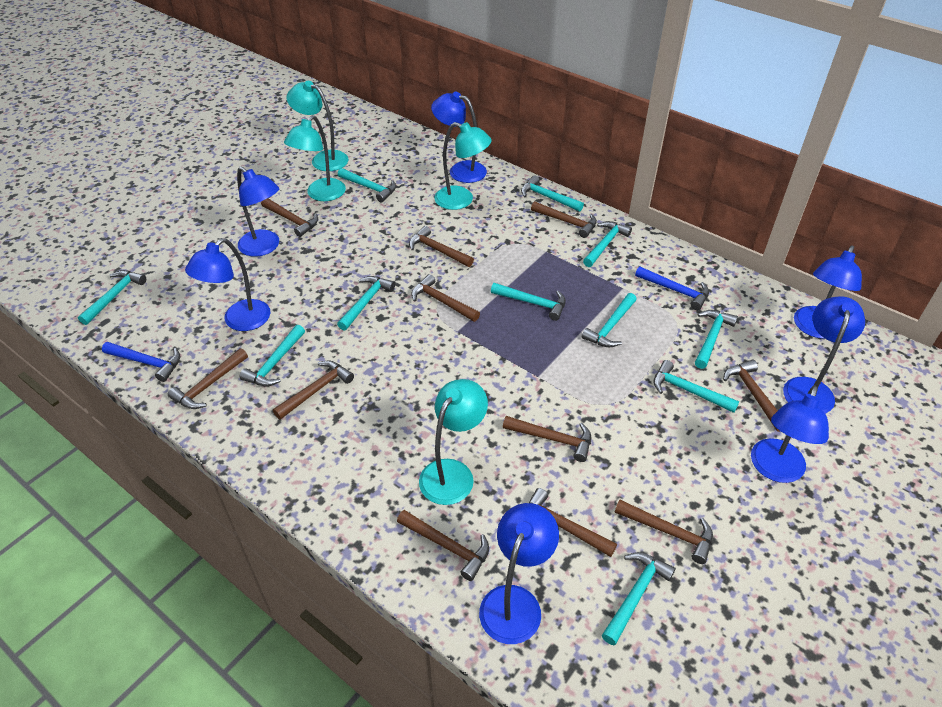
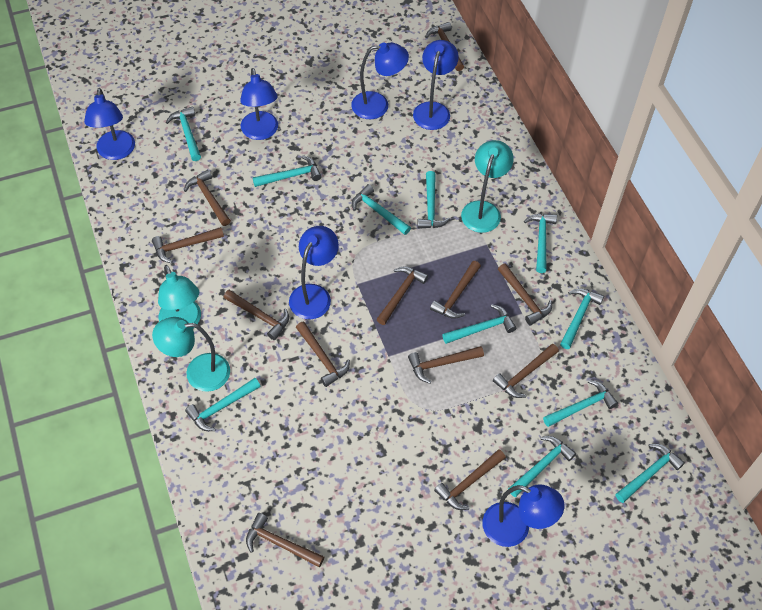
blue hammer: 2 -> 0
blue lamp: 7 -> 6
brown hammer: 11 -> 12
turquoise lamp: 4 -> 3

